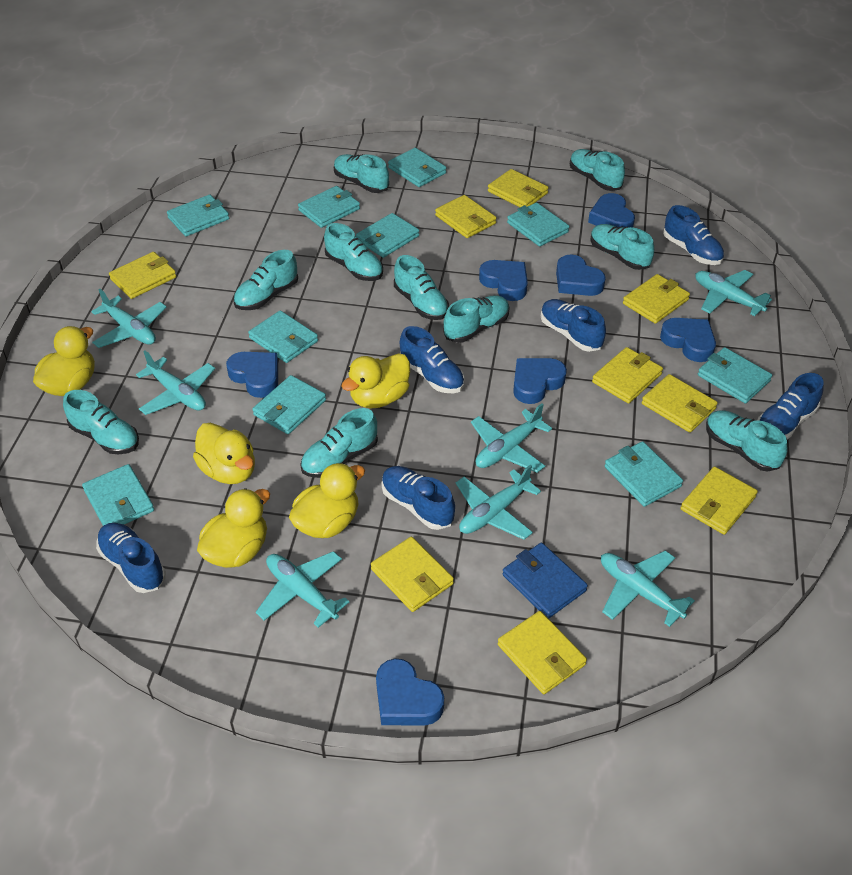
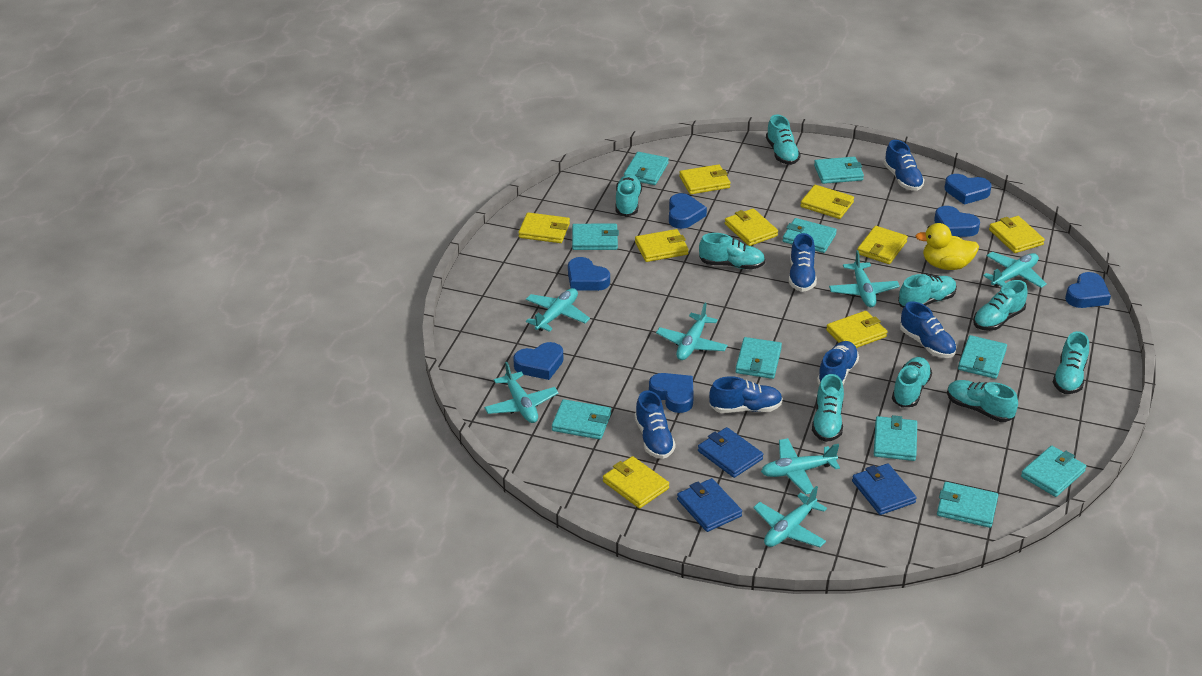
blue wallet: 1 -> 3
turquoise shoe: 10 -> 9
yellow duck: 5 -> 1

